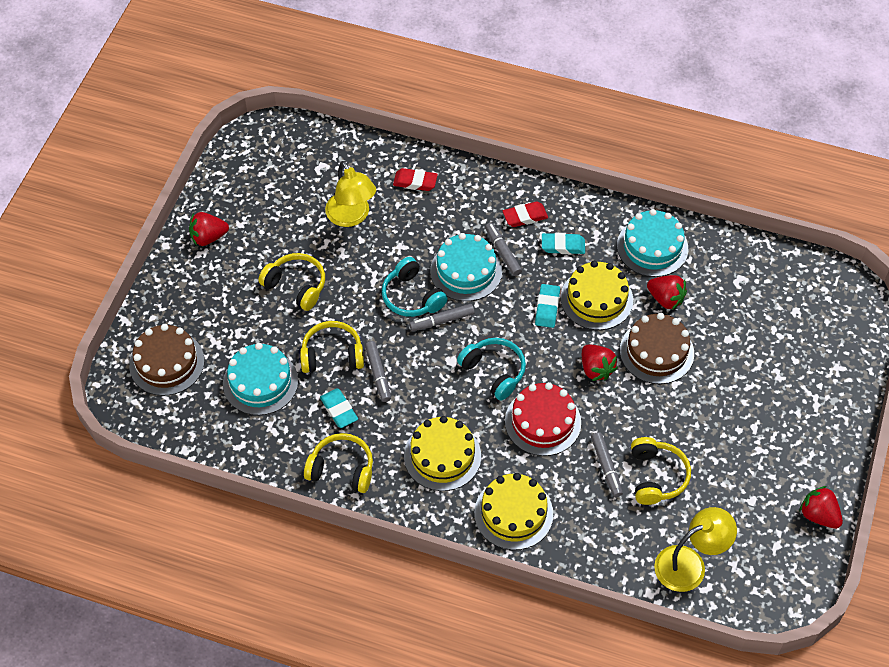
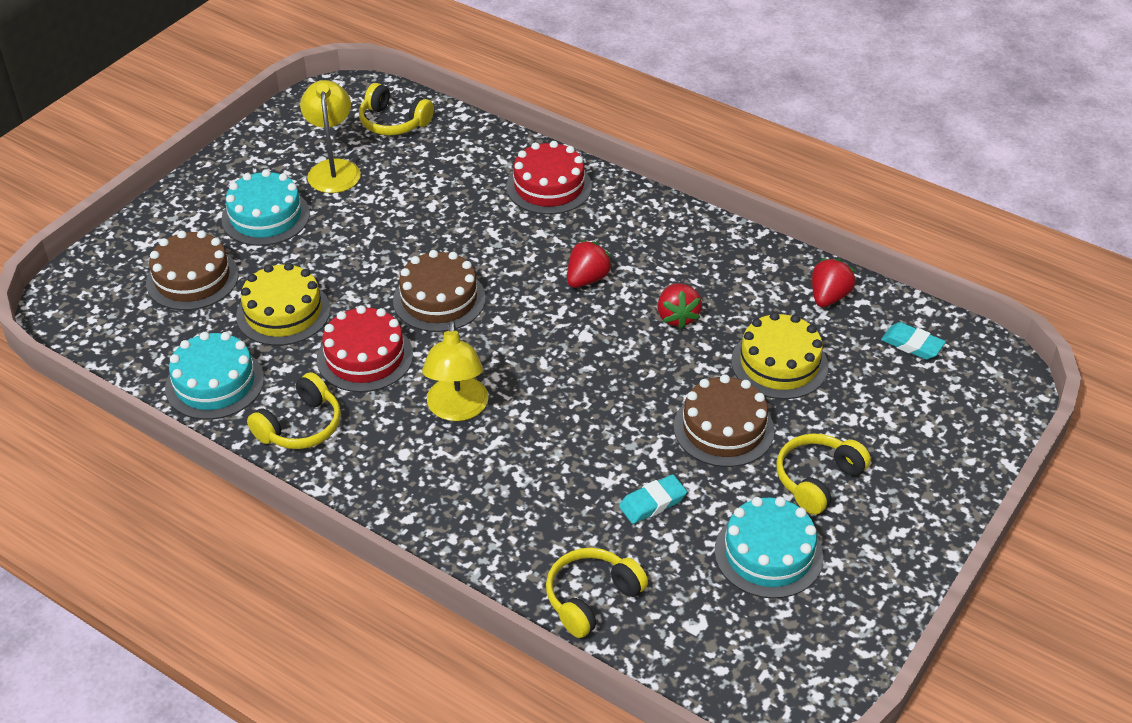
brown cake: 2 -> 3
grey marker: 4 -> 0
red cake: 1 -> 2
red eraser: 2 -> 0
red strawberry: 4 -> 3
turquoise eraser: 3 -> 2
turquoise headphones: 2 -> 0
yellow cake: 3 -> 2

